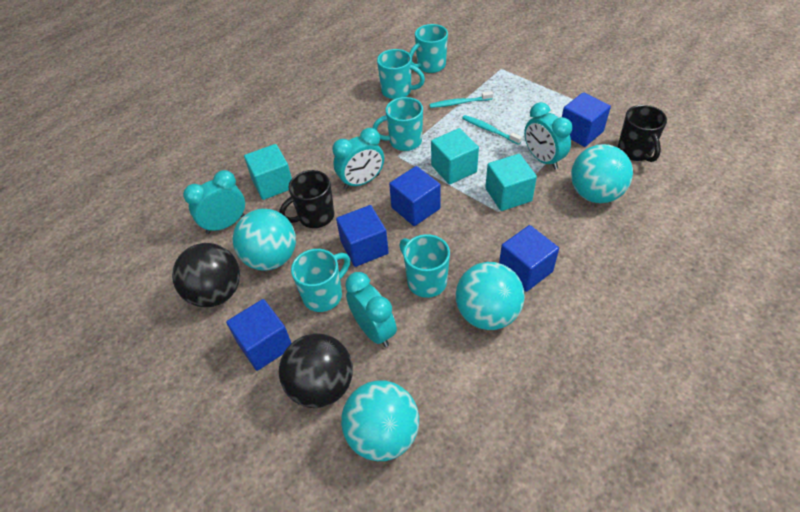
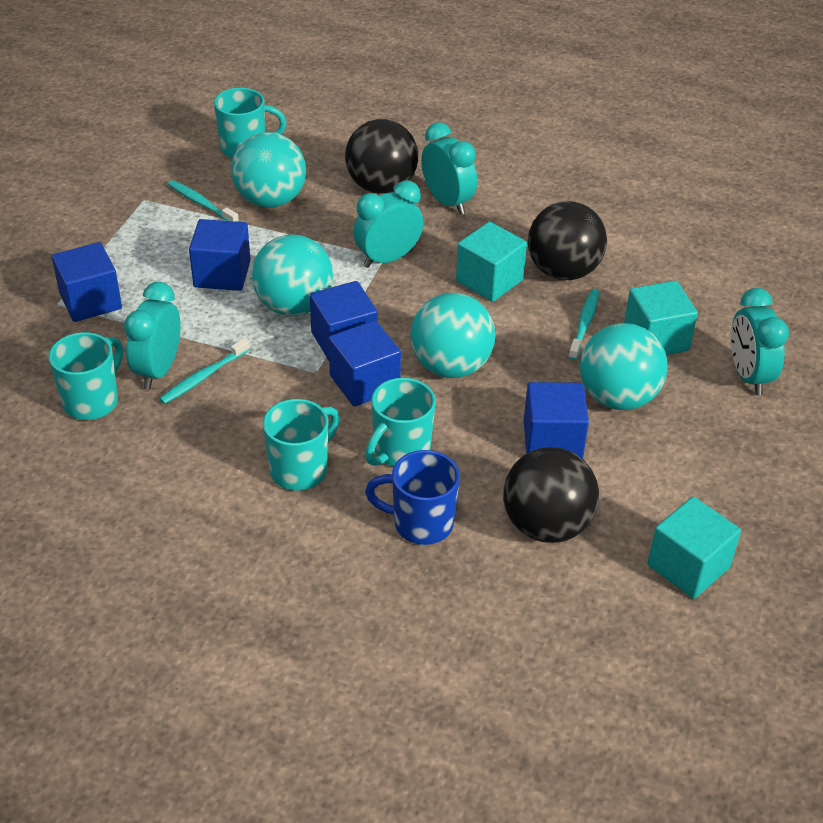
black ball: 2 -> 3
black mug: 2 -> 0
blue mug: 0 -> 1
turquoise mug: 5 -> 4
turquoise toothbrush: 2 -> 3

